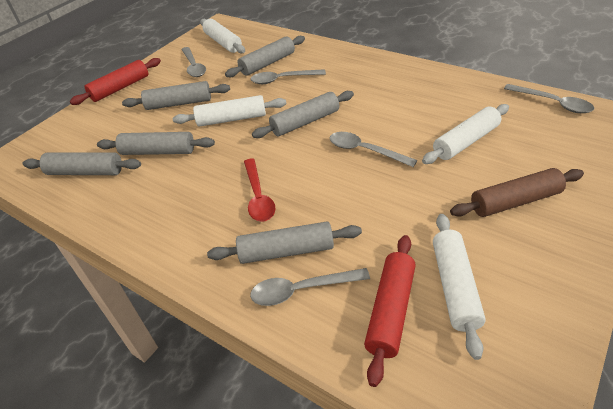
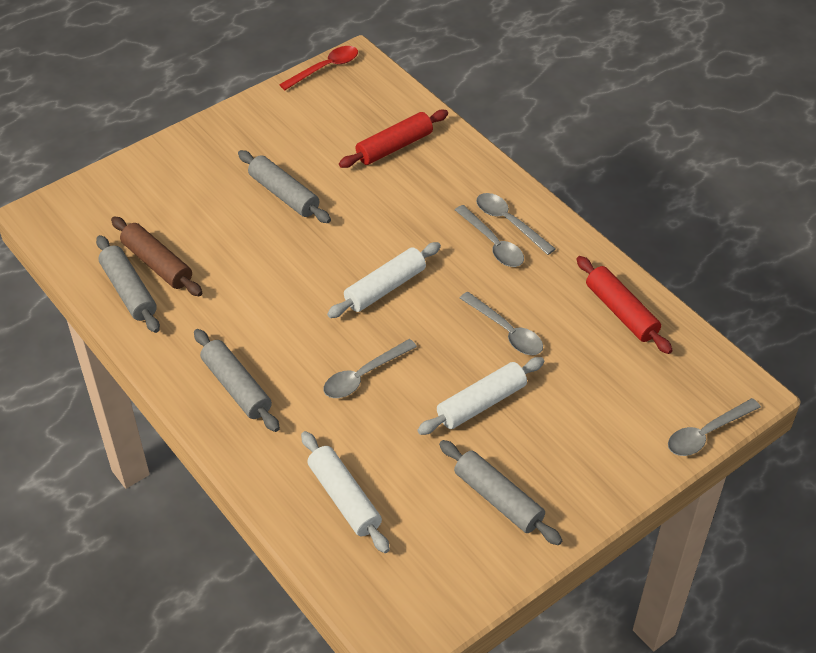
grey rolling pin: 6 -> 4
white rolling pin: 4 -> 3

